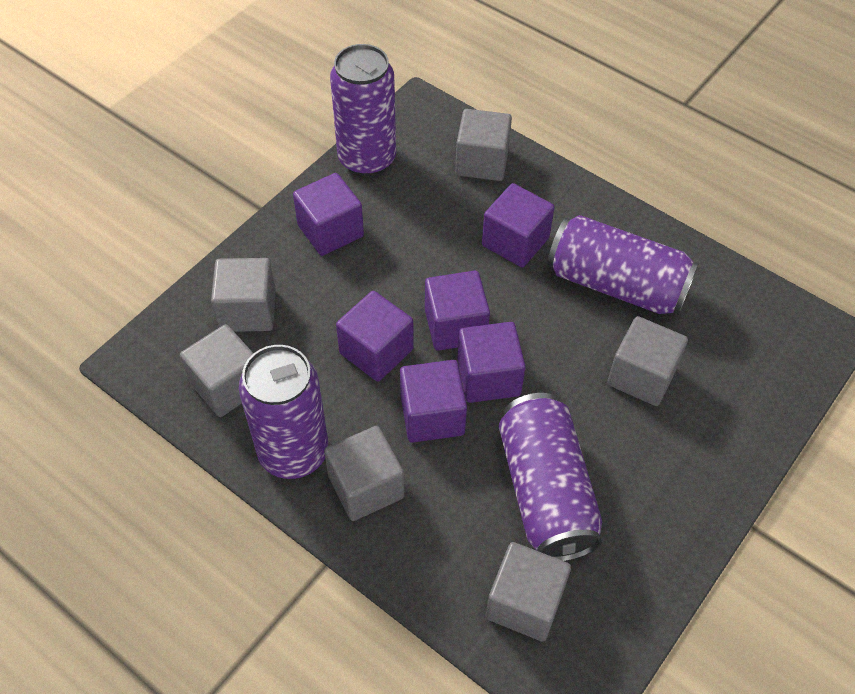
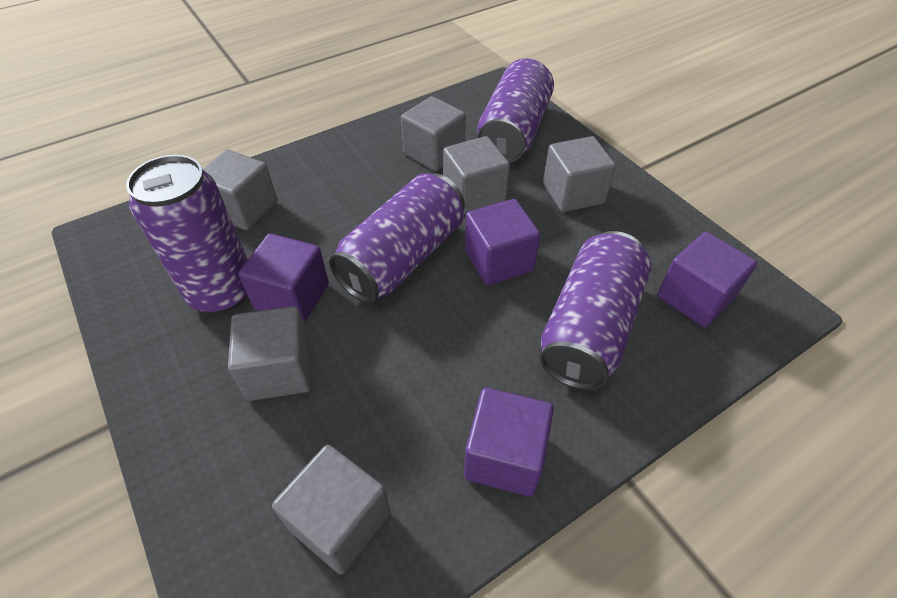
purple cube: 6 -> 4

